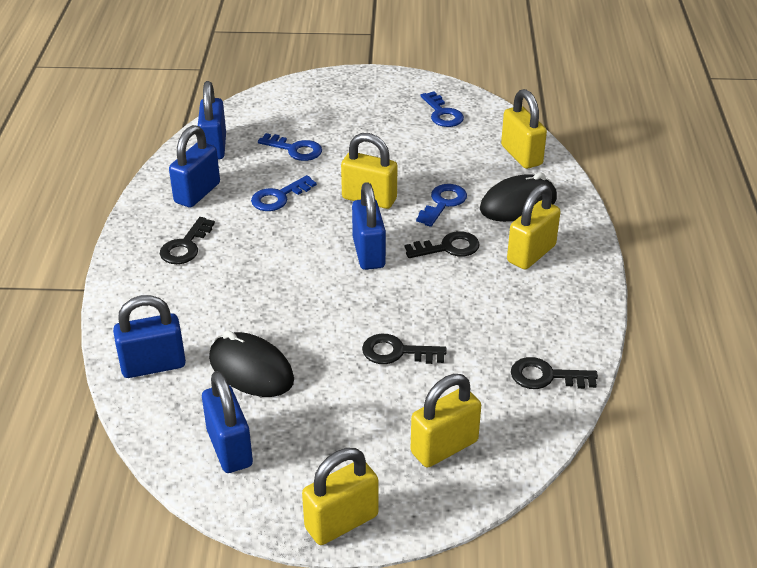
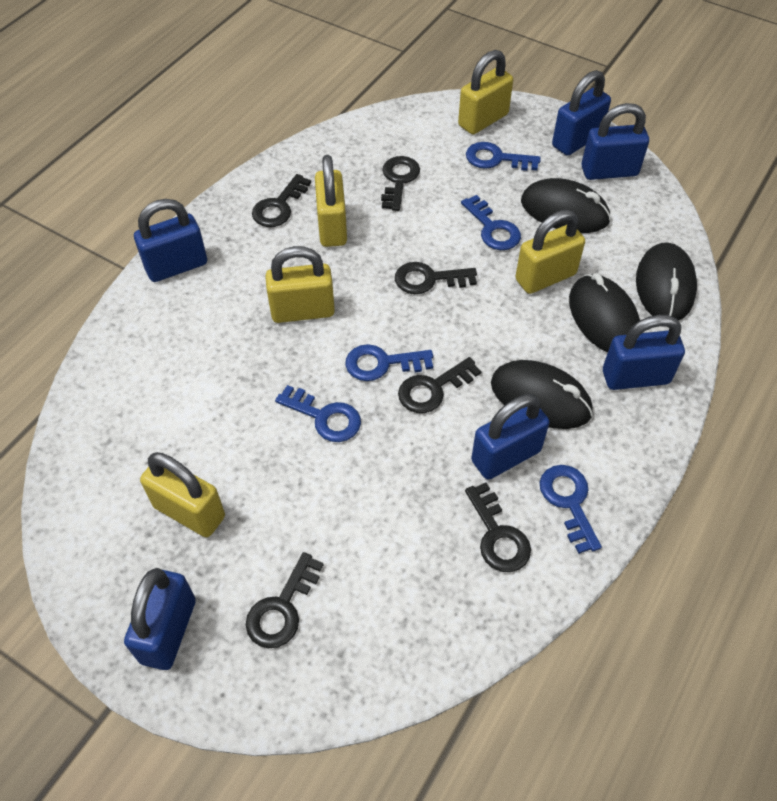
black key: 4 -> 6
black mouse: 2 -> 4
blue key: 4 -> 5
blue padlock: 5 -> 6

